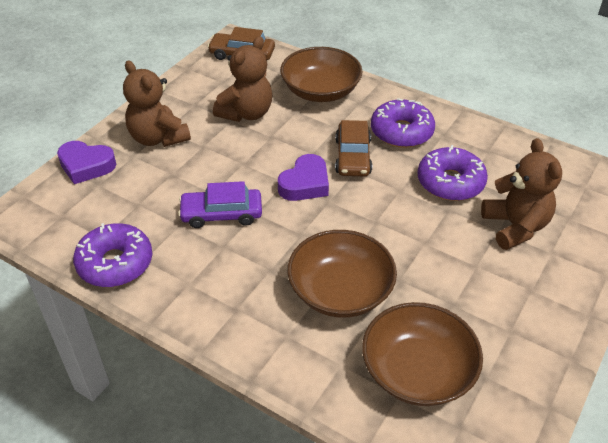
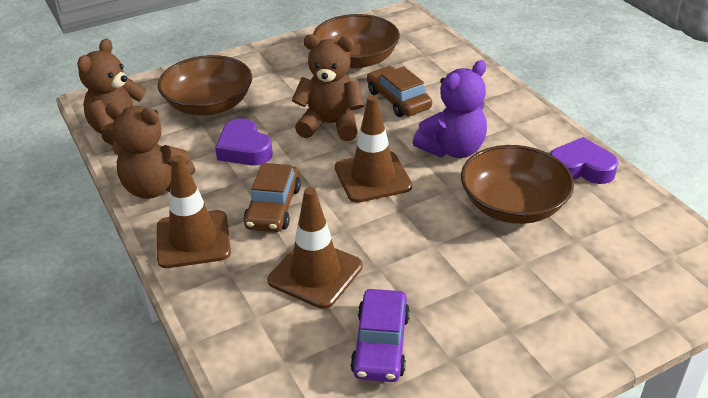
brown traffic cone: 0 -> 3
purple donut: 3 -> 0
purple teddy bear: 0 -> 1

